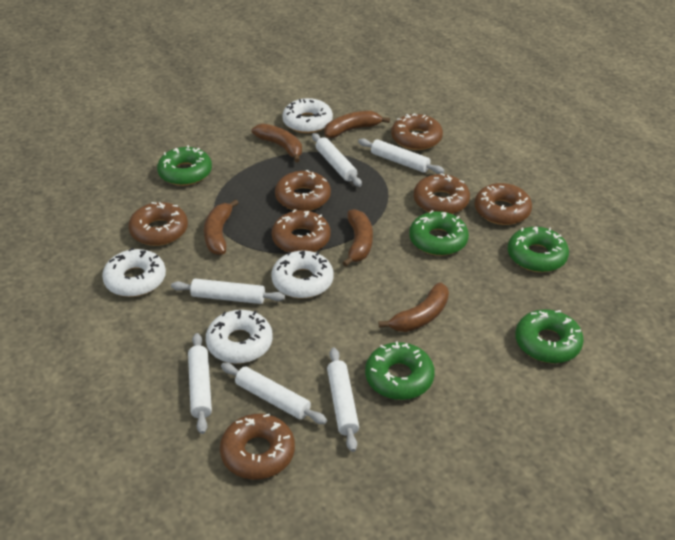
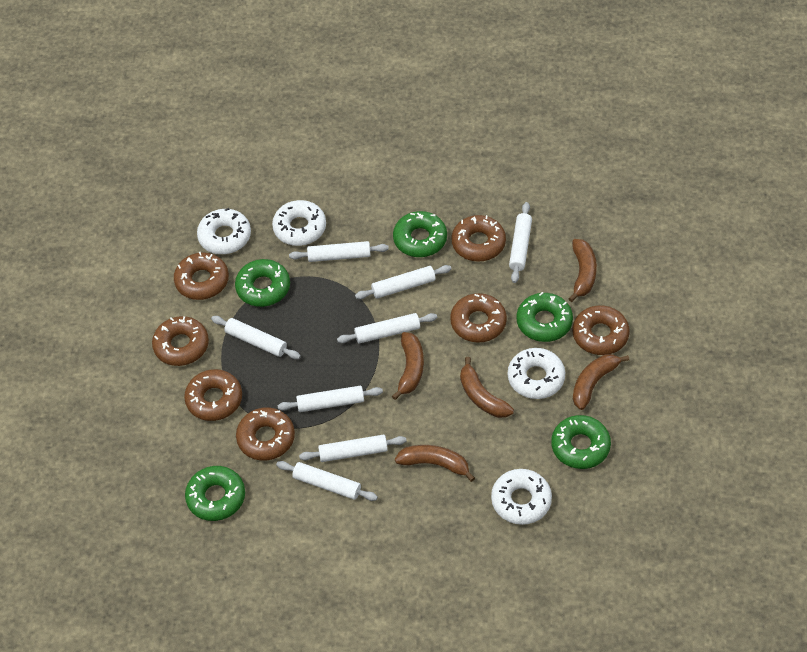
white rolling pin: 6 -> 8

